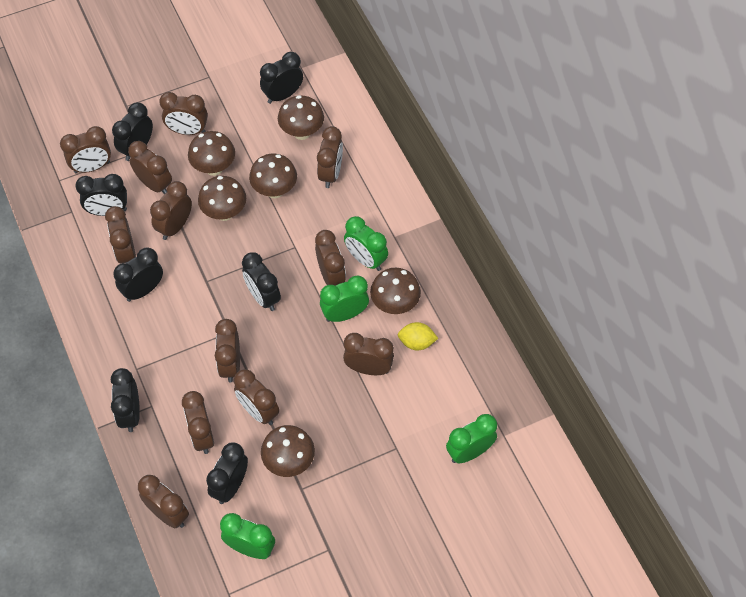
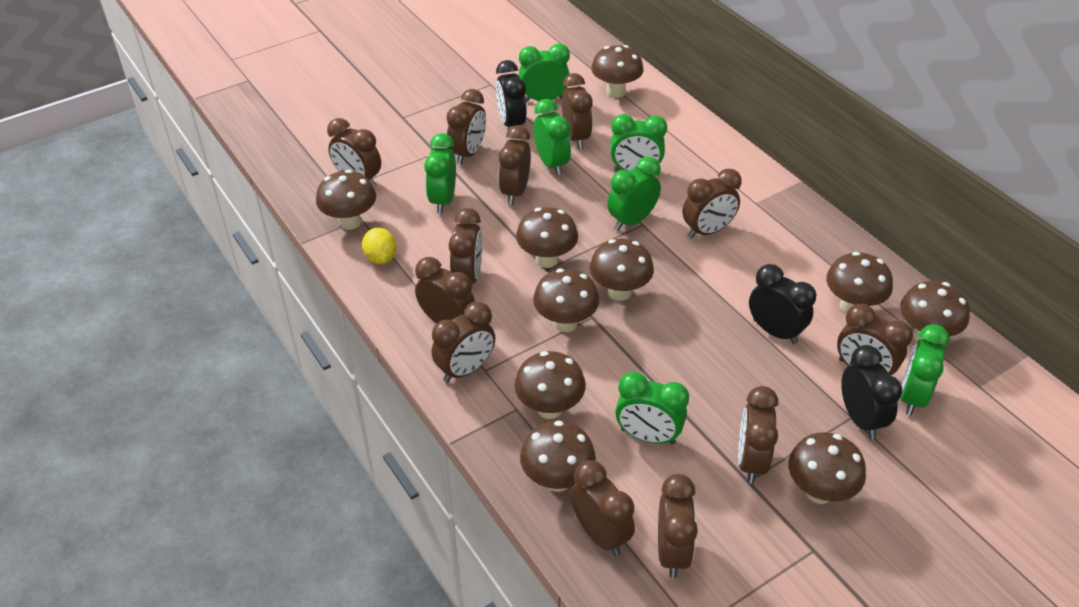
black clock: 7 -> 3
brown mushroom: 6 -> 10
green clock: 4 -> 7

